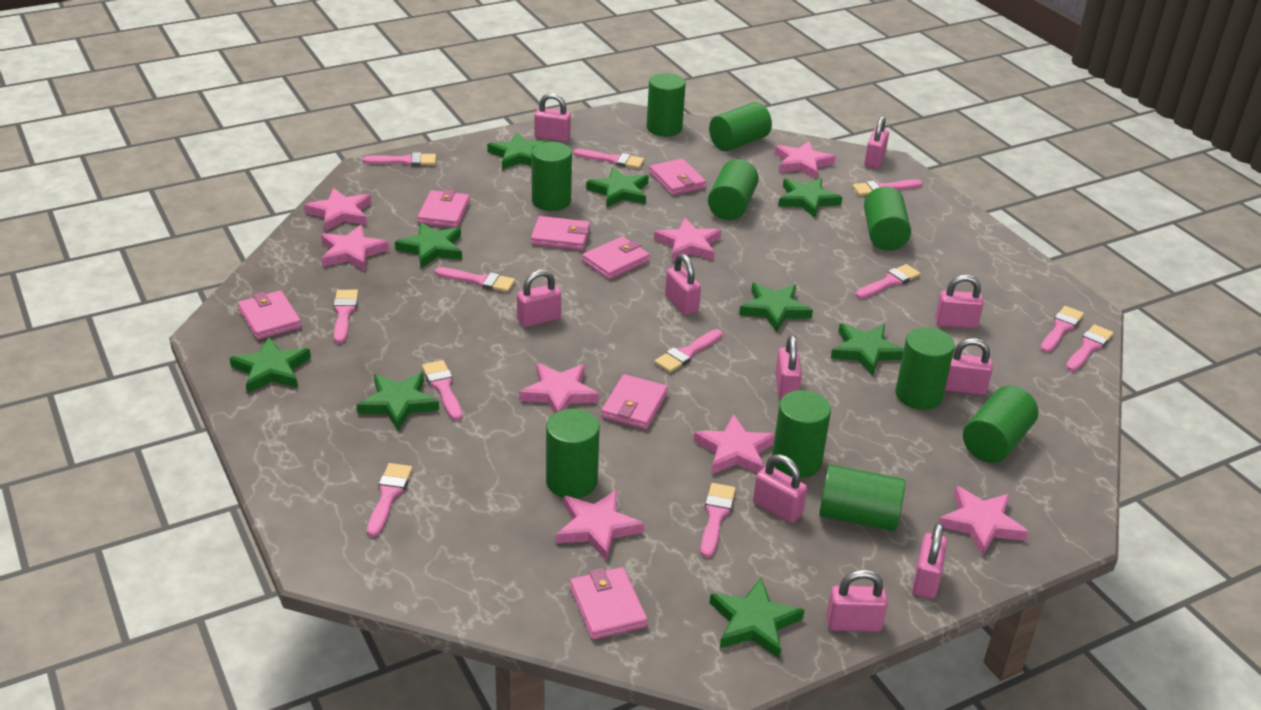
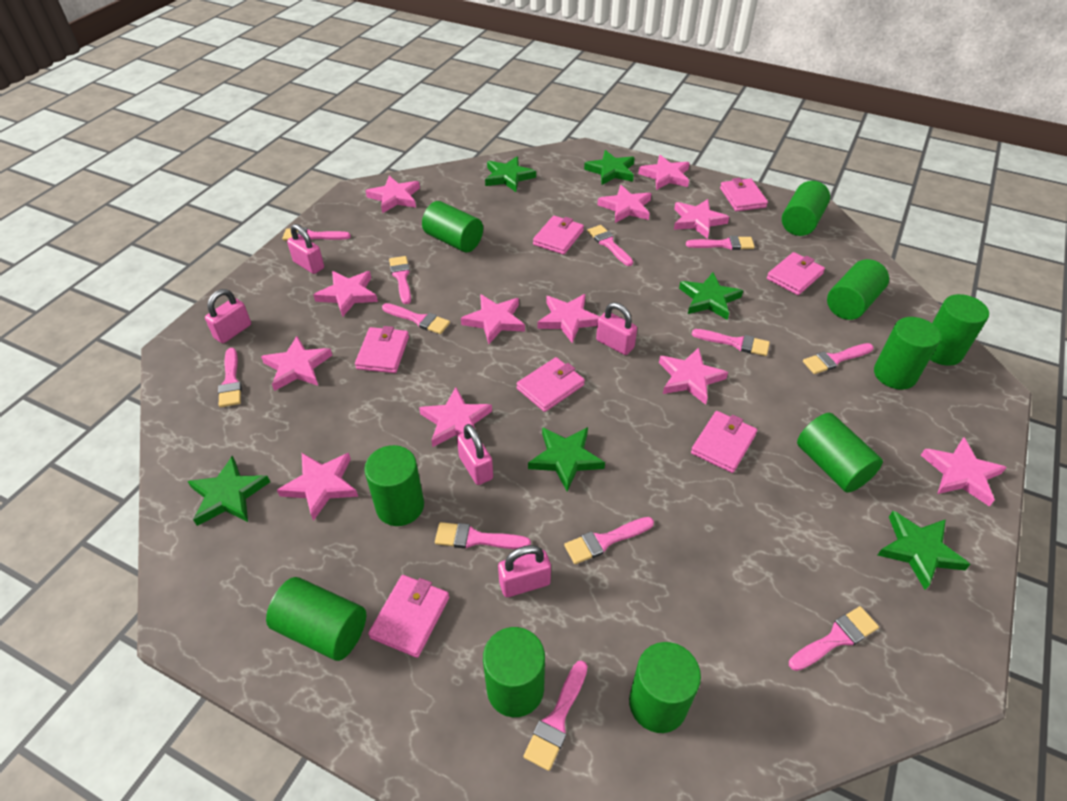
green star: 9 -> 6
pink padlock: 10 -> 5
pink star: 8 -> 12

